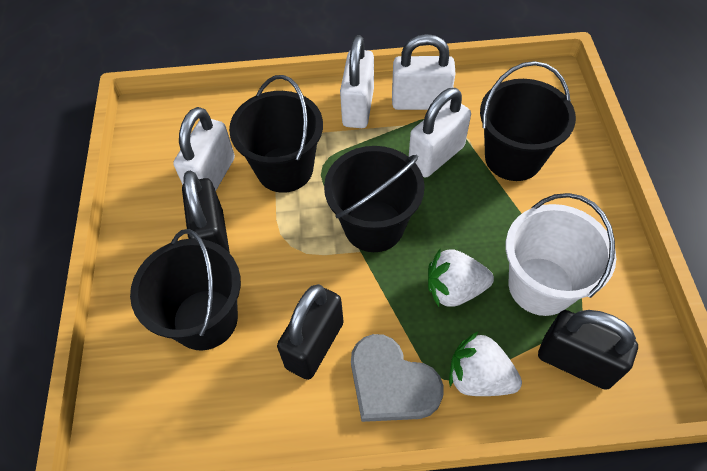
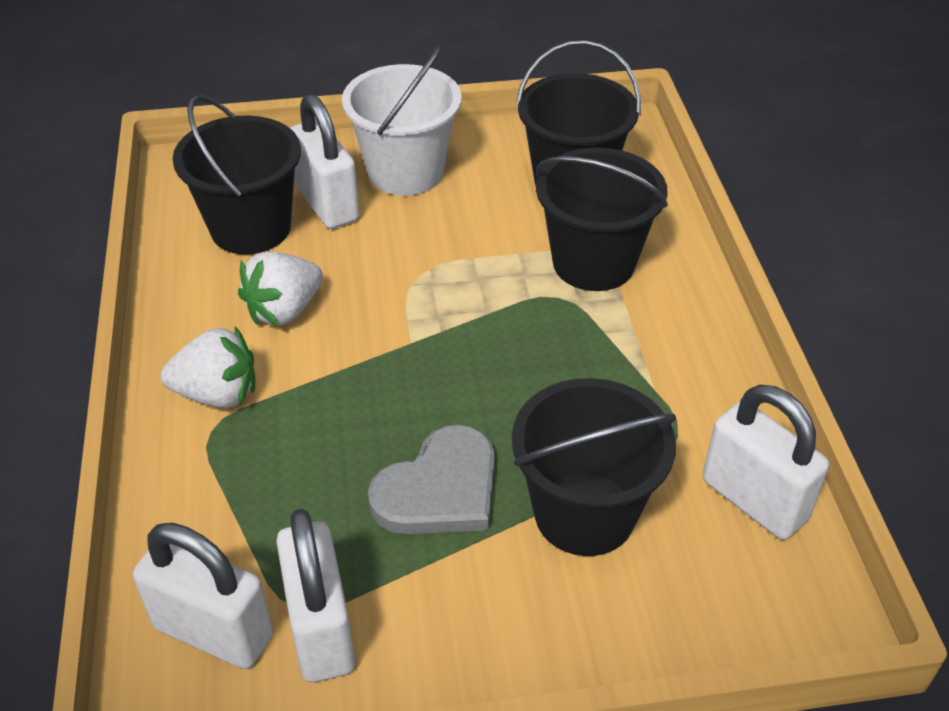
black padlock: 3 -> 0

